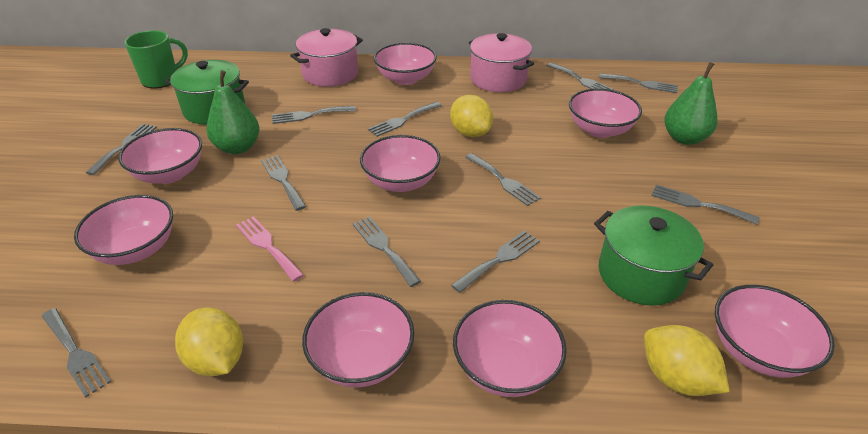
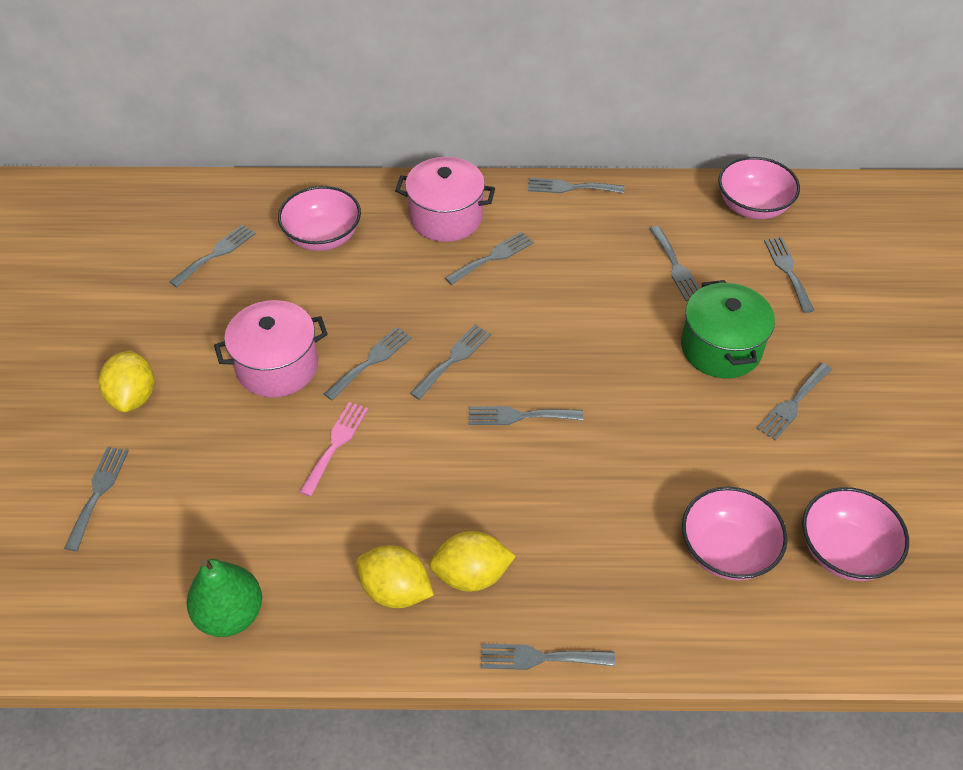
green mug: 1 -> 0
green pear: 2 -> 1
green pot: 2 -> 1
pink bowl: 8 -> 4

